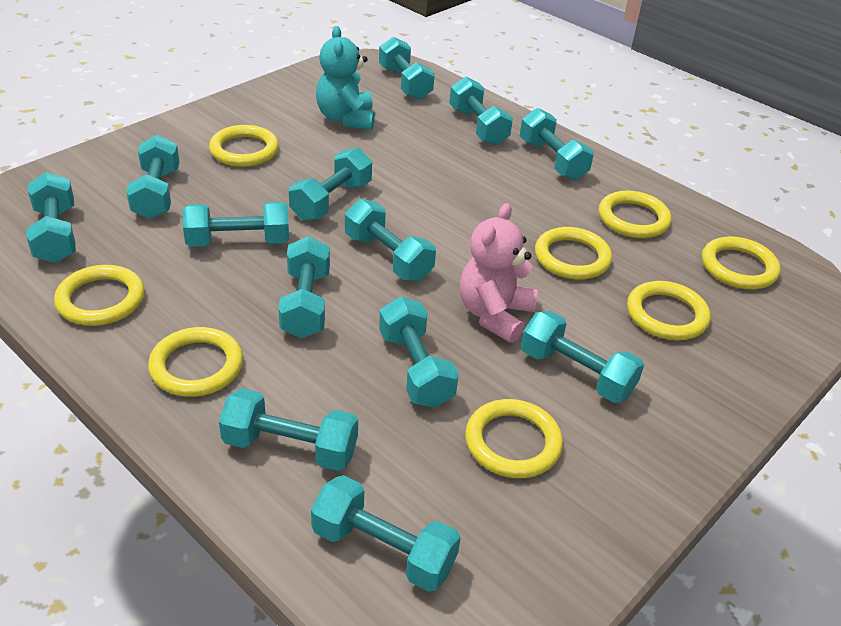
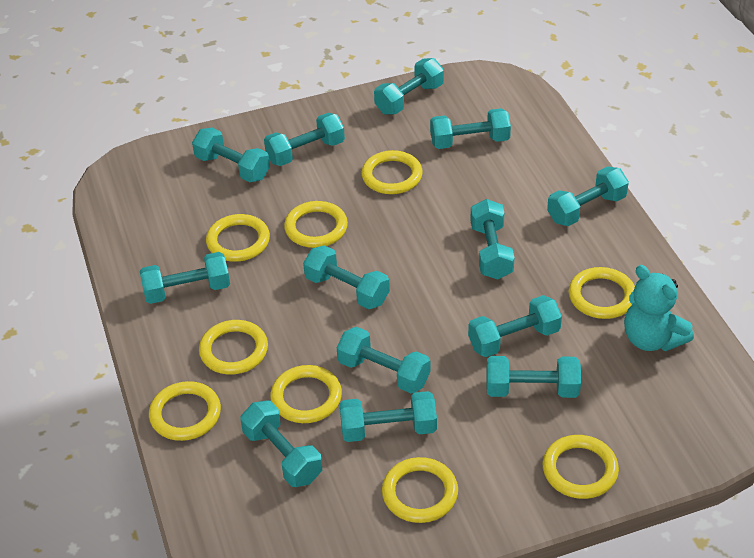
pink teddy bear: 1 -> 0
yellow ring: 8 -> 9

